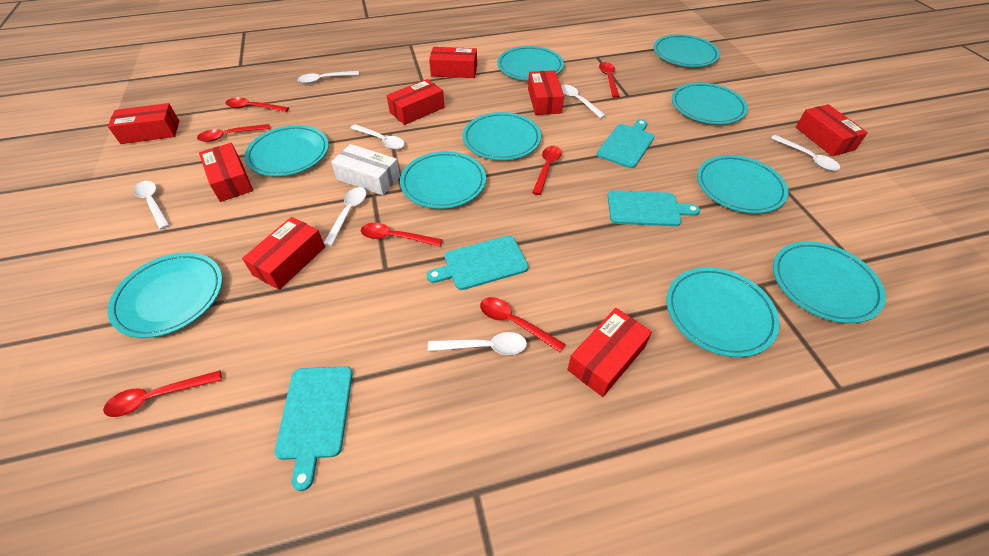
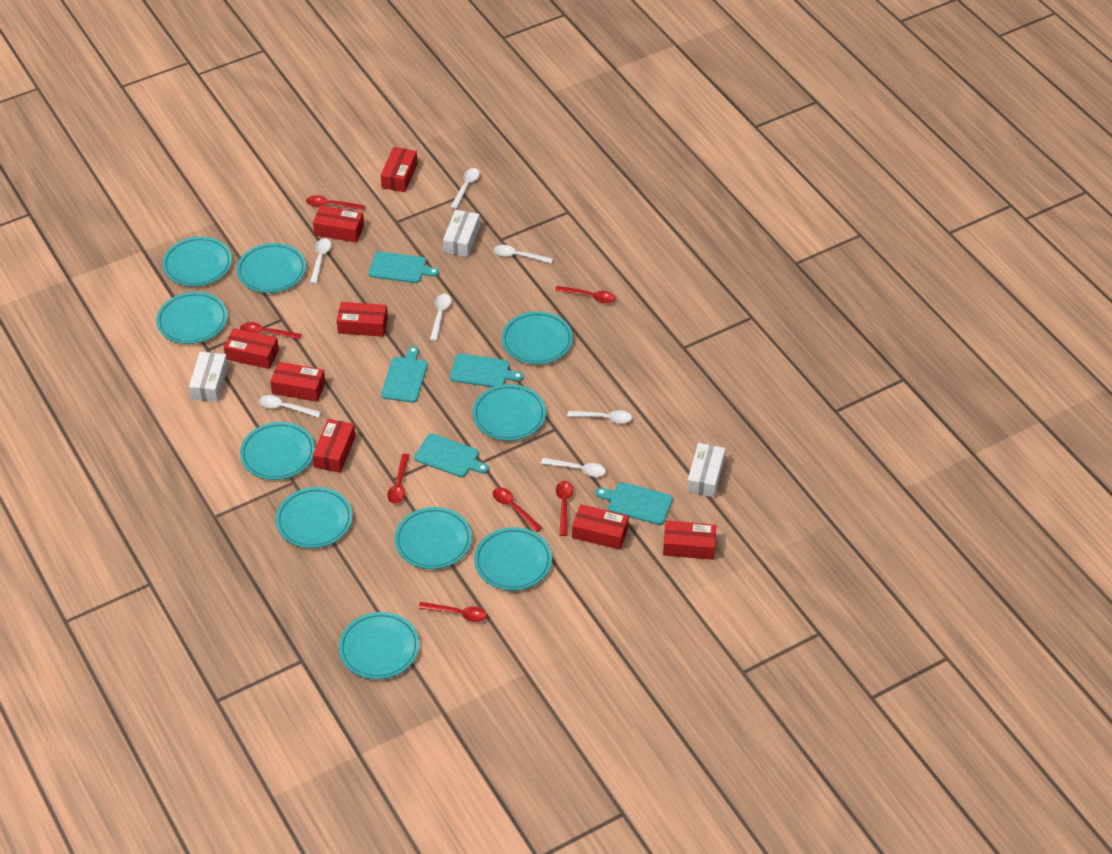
turquoise cutting board: 4 -> 5
white box: 1 -> 3

